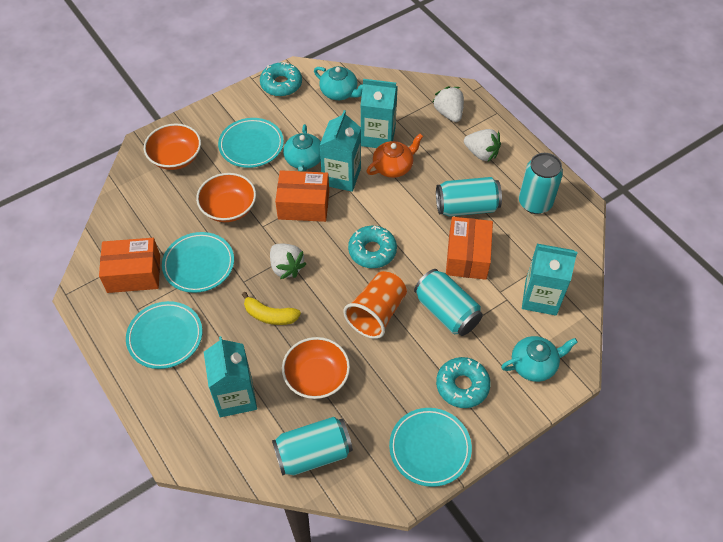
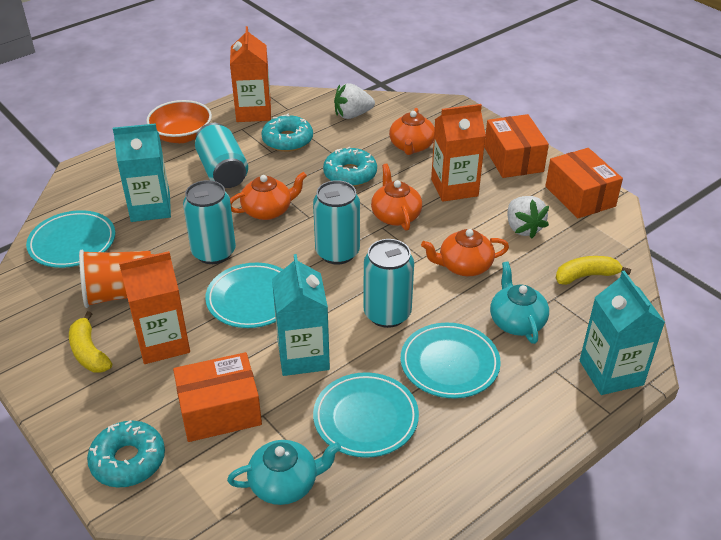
orange bowl: 3 -> 1
orange carton: 0 -> 3
orange teapot: 1 -> 4
turquoise carton: 4 -> 3
turquoise teapot: 3 -> 2
white strawberry: 3 -> 2
yellow banana: 1 -> 2

